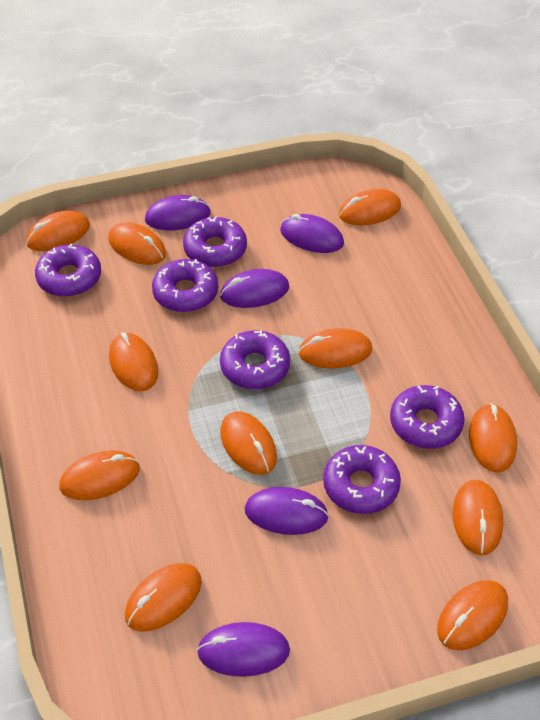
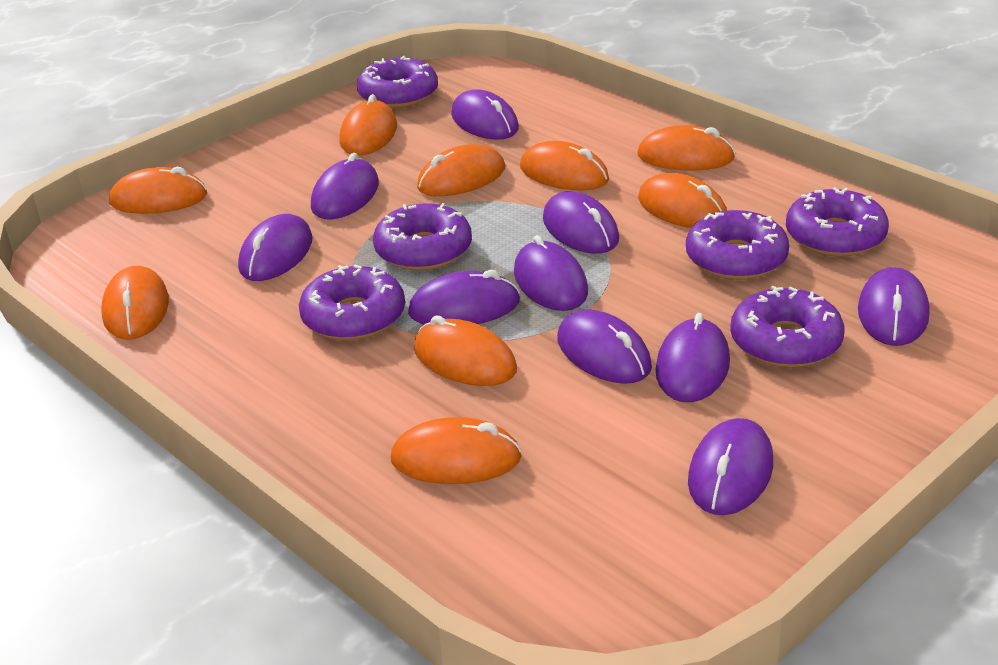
orange mouse: 11 -> 9
purple mouse: 5 -> 10

